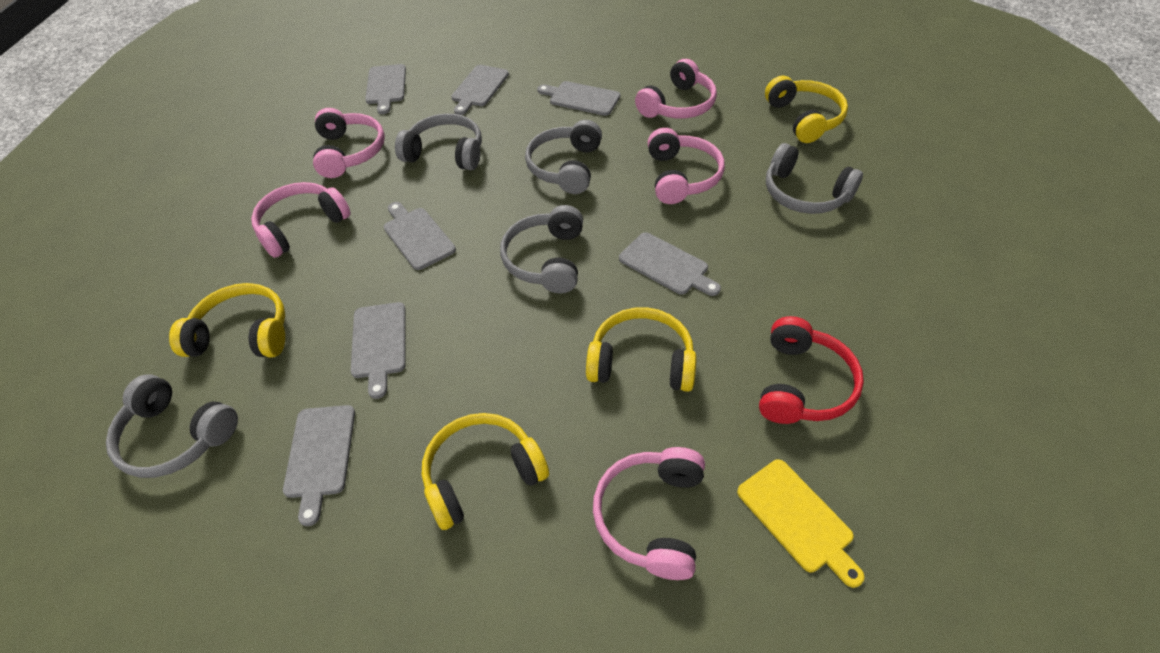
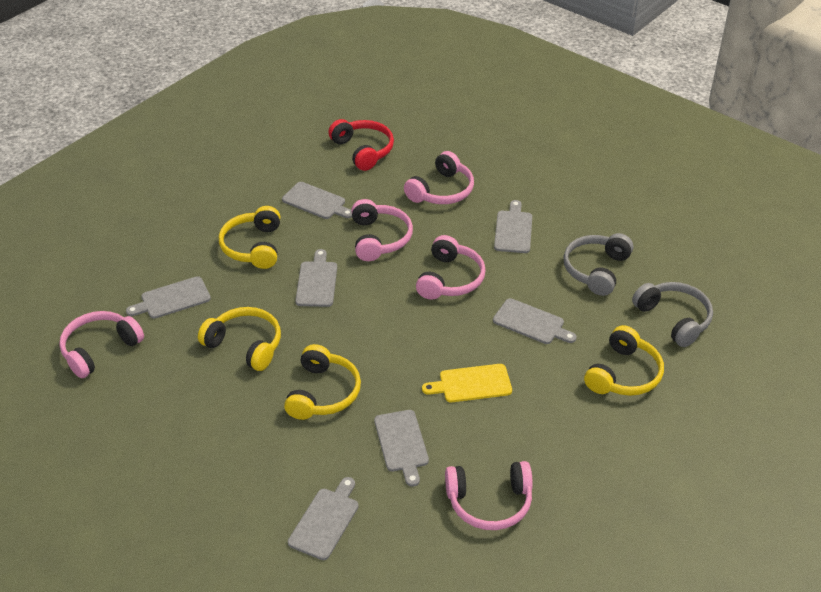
grey headphones: 5 -> 2

